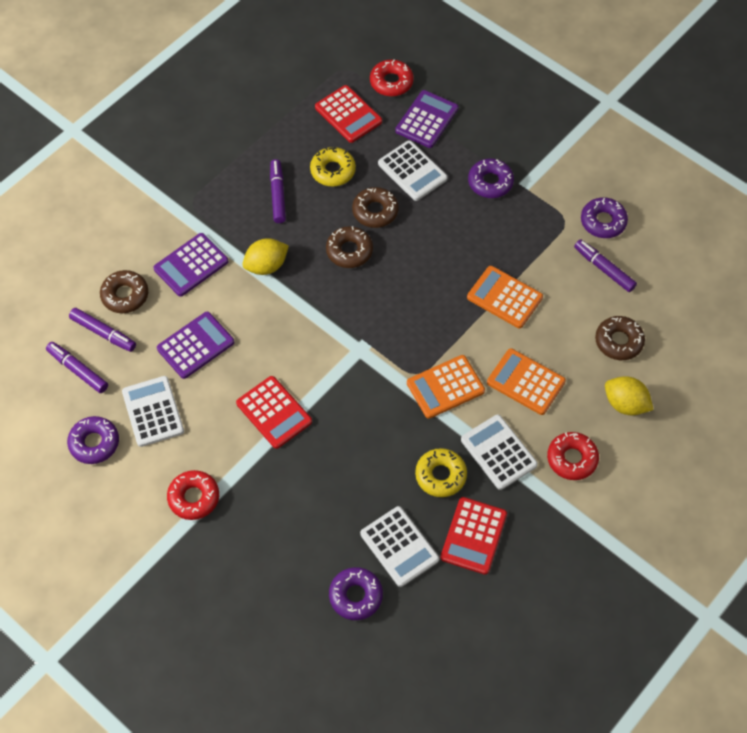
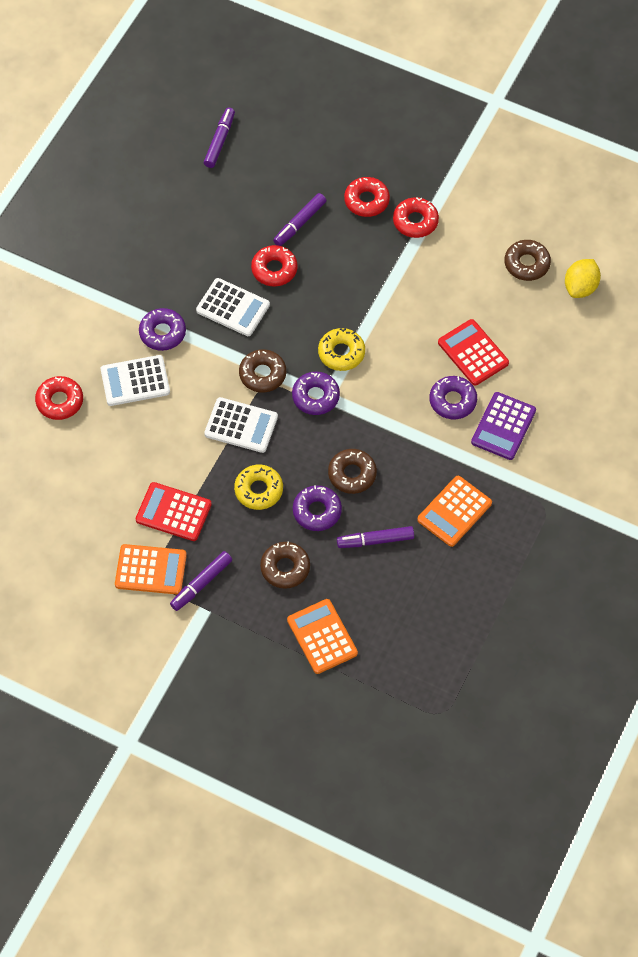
purple calculator: 3 -> 1
red calculator: 3 -> 2
red donut: 3 -> 4
white calculator: 4 -> 3
yellow lemon: 2 -> 1

